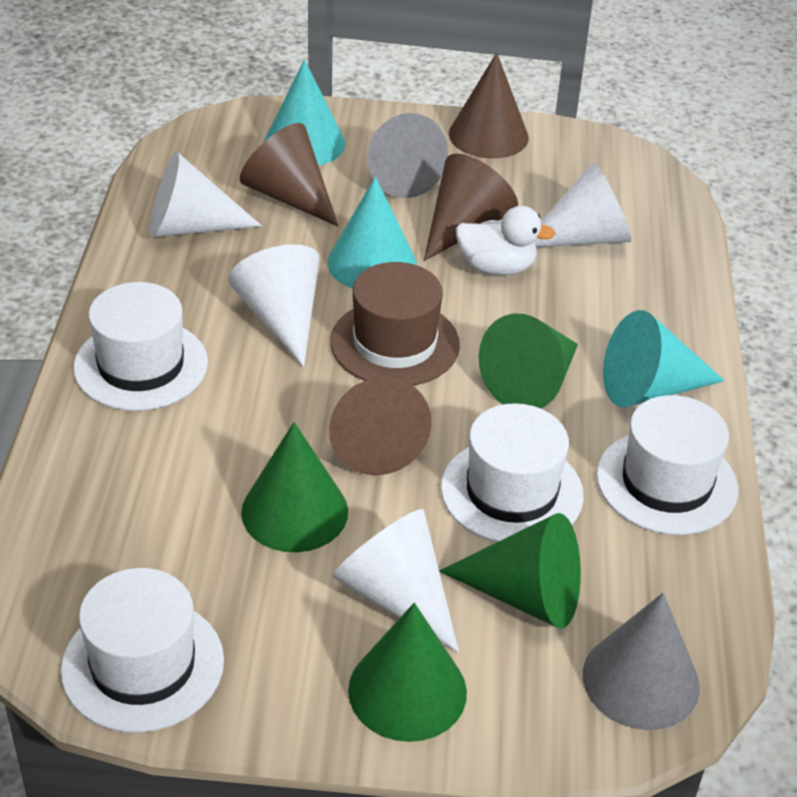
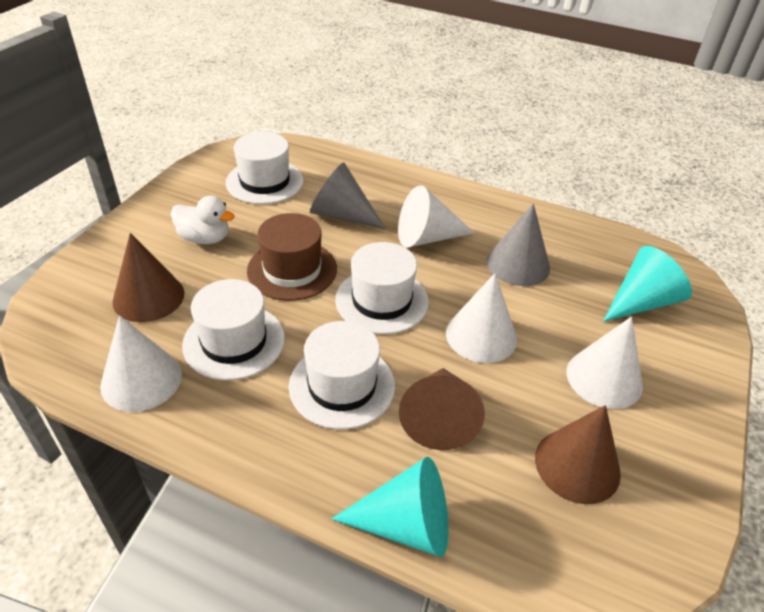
brown cone: 4 -> 3
green cone: 4 -> 0
turquoise cone: 3 -> 2

